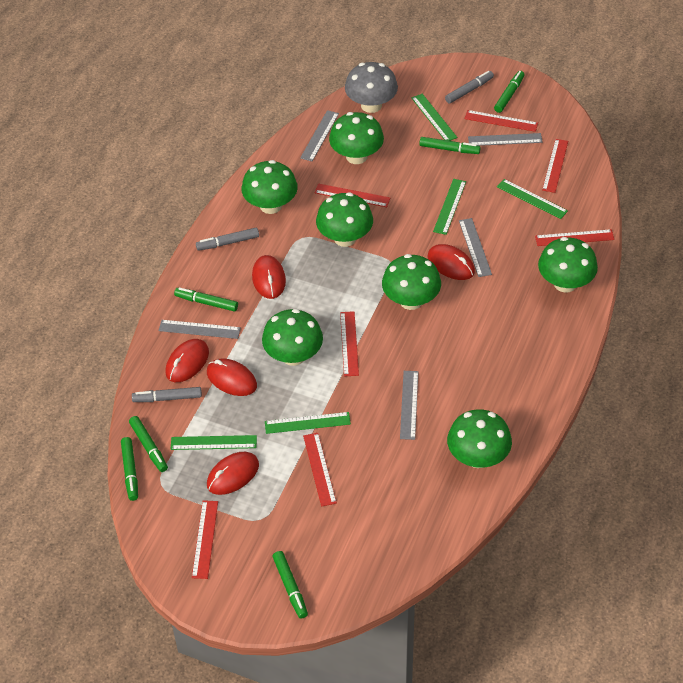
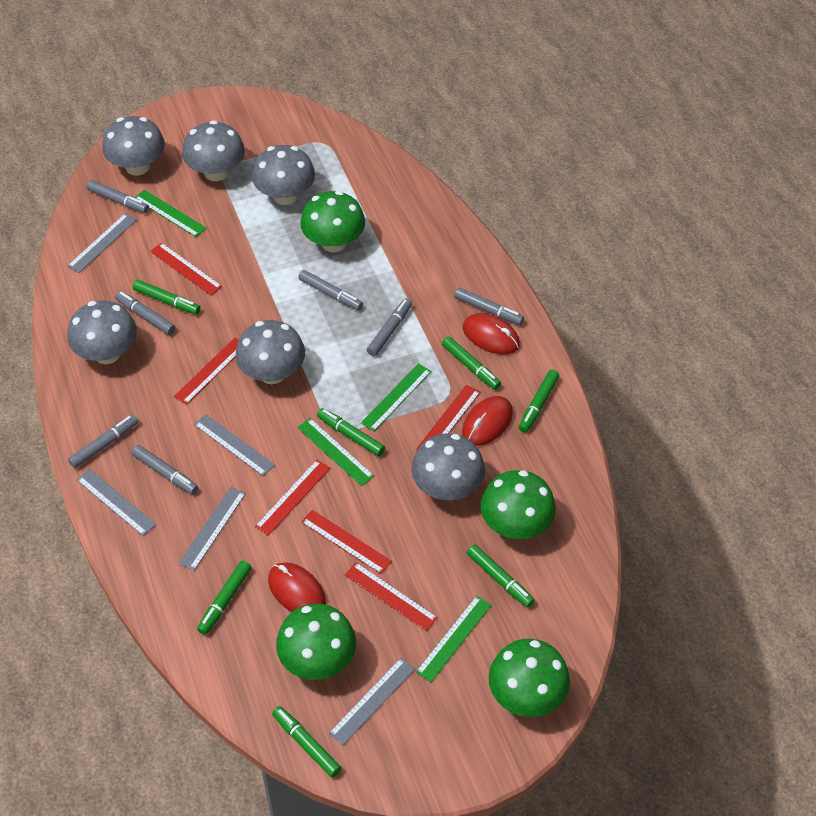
green marker: 6 -> 7
green mushroom: 7 -> 4
green ruler: 5 -> 4
grey marker: 3 -> 7
grey mushroom: 1 -> 6
red mouse: 5 -> 3
red ruler: 7 -> 6

